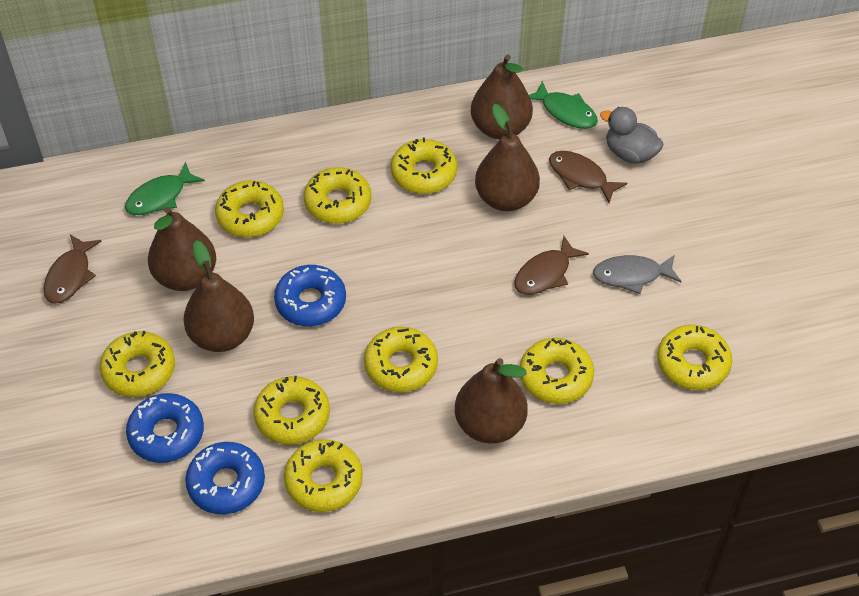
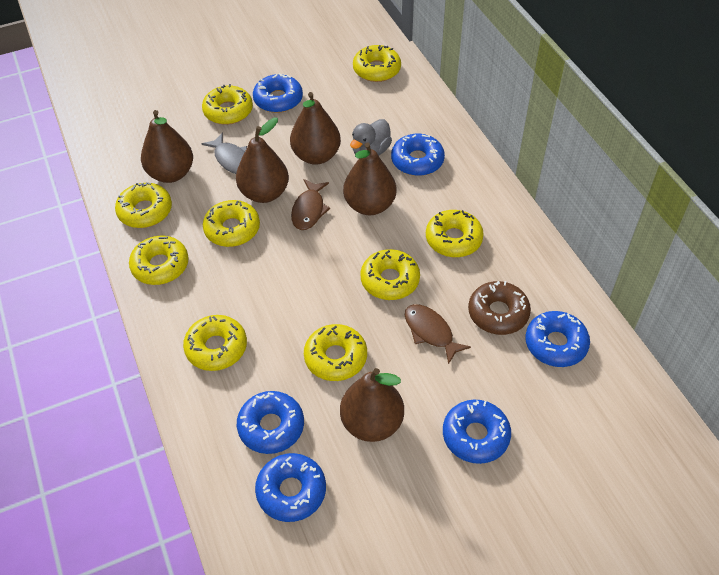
blue donut: 3 -> 6
brown donut: 0 -> 1
brown fish: 3 -> 2
green fish: 2 -> 0

